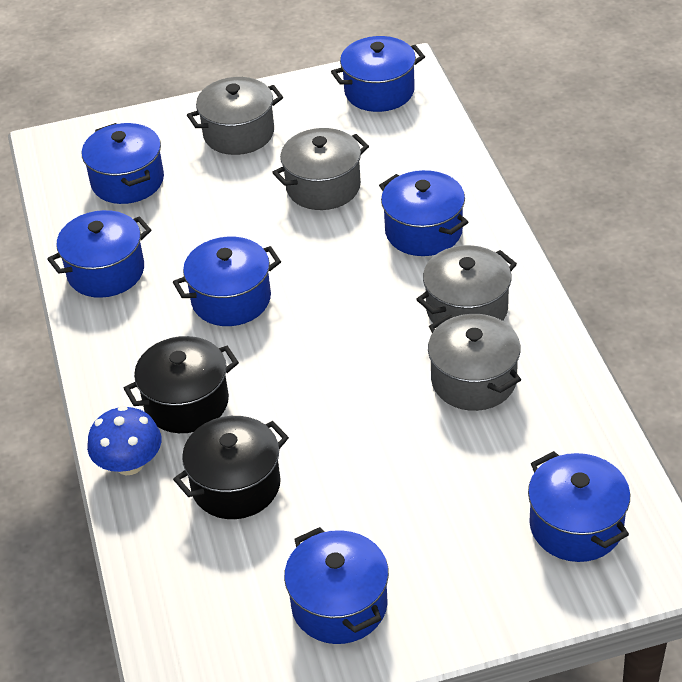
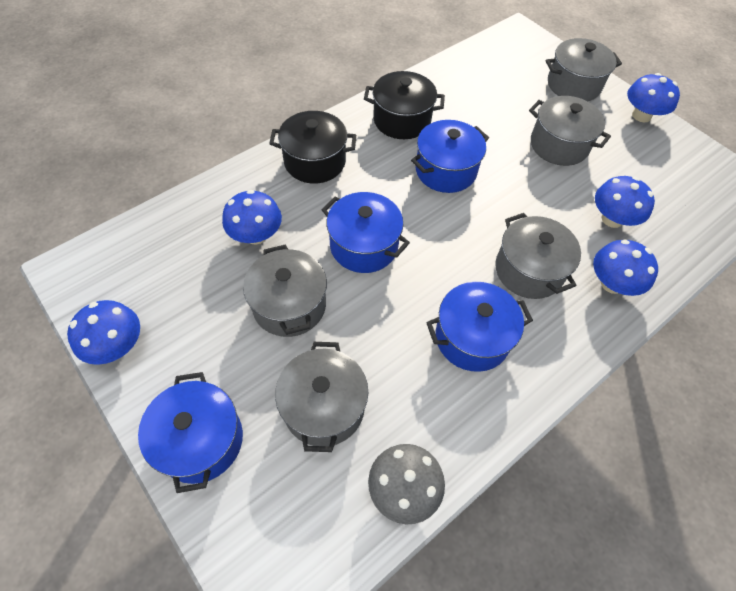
blue mushroom: 1 -> 5
blue pot: 7 -> 4
grey mushroom: 0 -> 1
grey pot: 4 -> 5

